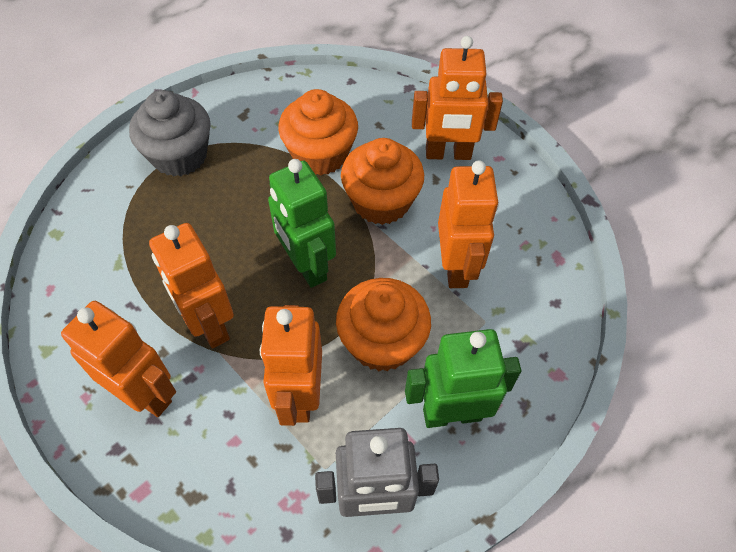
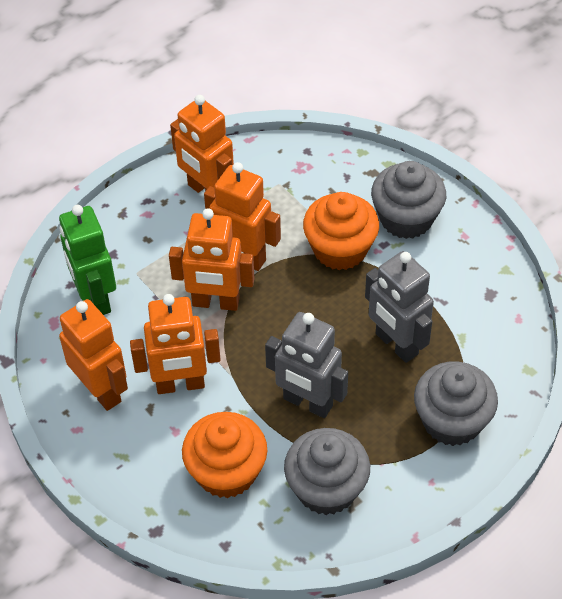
green robot: 2 -> 1
grey cupcake: 1 -> 3
grey robot: 1 -> 2
orange cupcake: 3 -> 2

